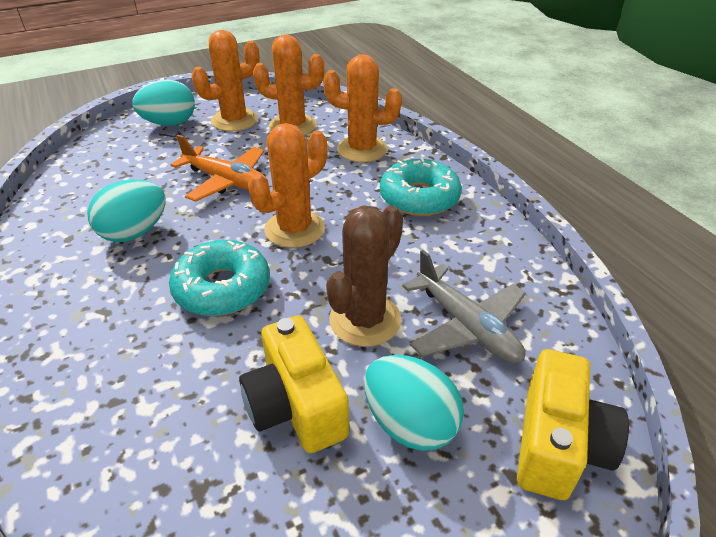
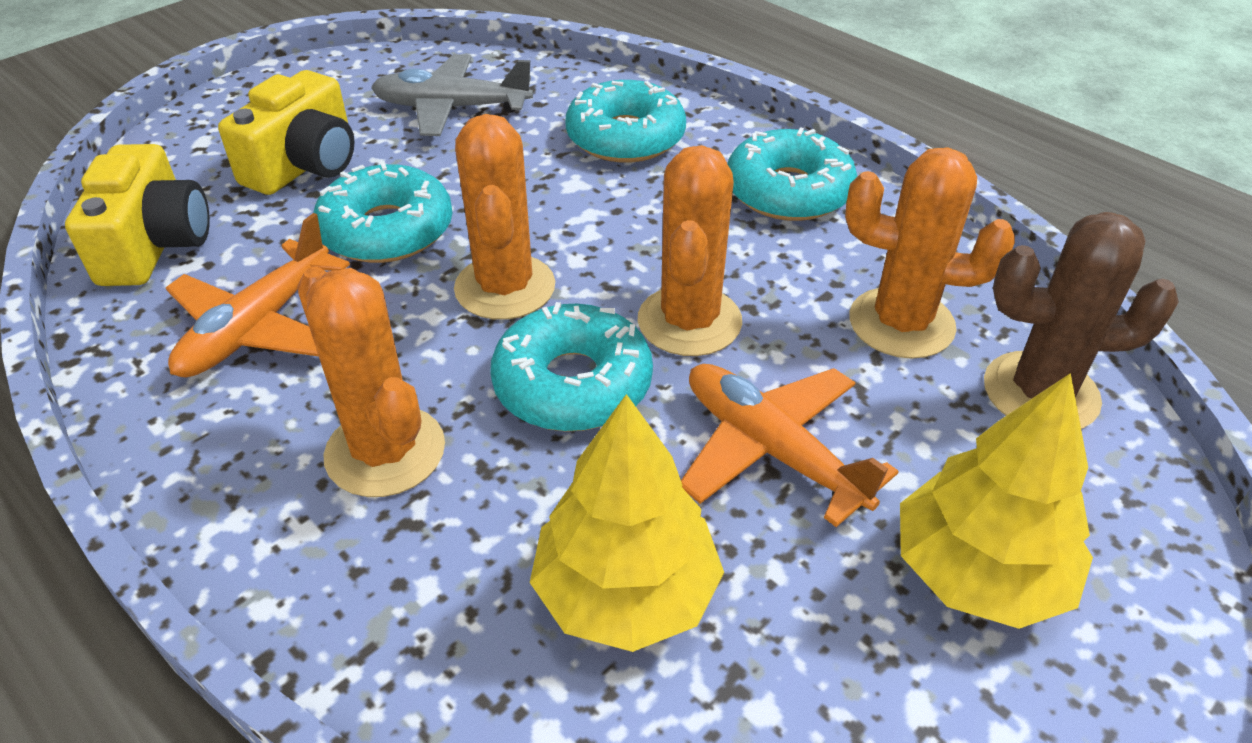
orange plane: 1 -> 2
turquoise donut: 2 -> 4
turquoise egg: 3 -> 0
yellow tree: 0 -> 2

